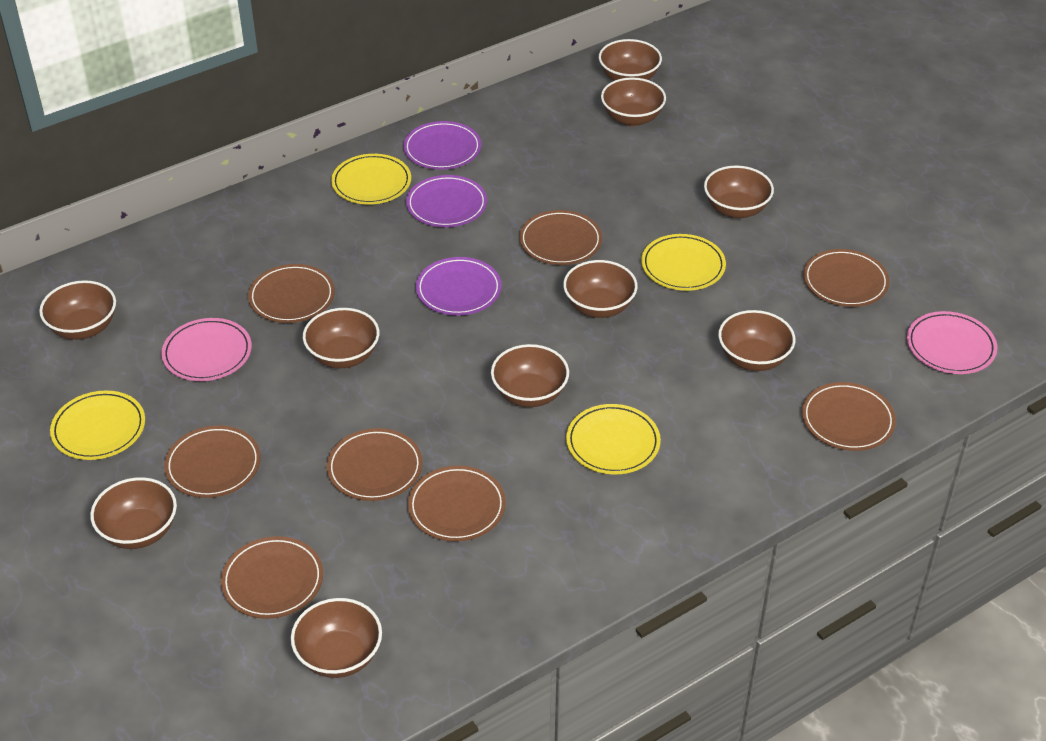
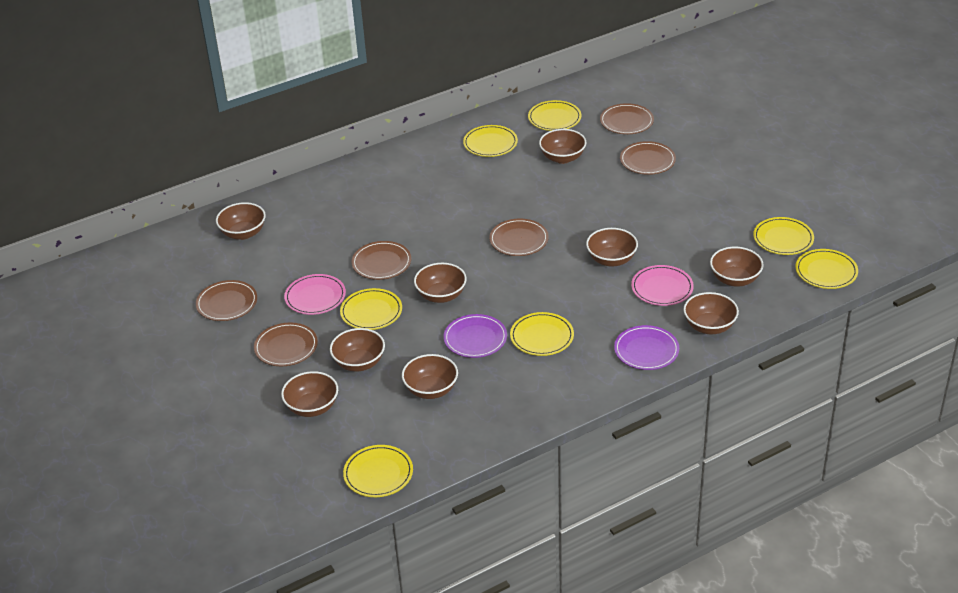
brown bowl: 10 -> 9
brown plate: 8 -> 6
purple plate: 3 -> 2
yellow plate: 4 -> 7

